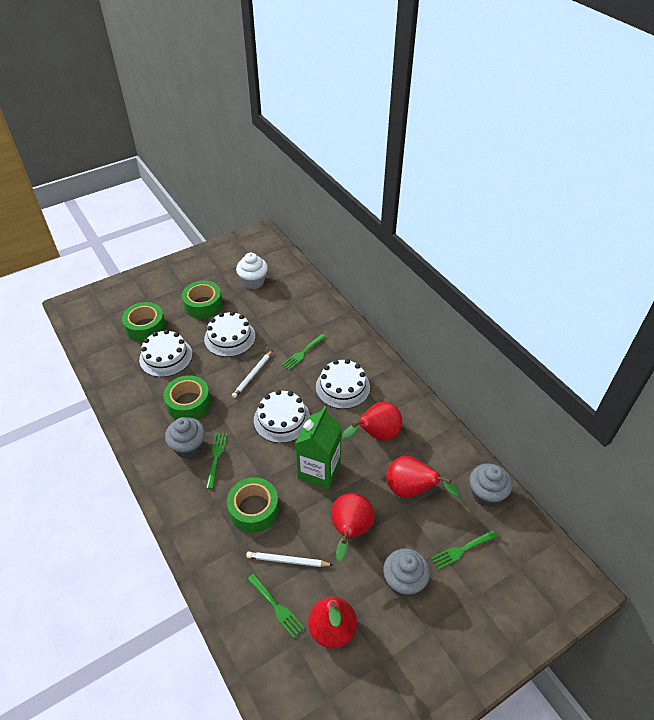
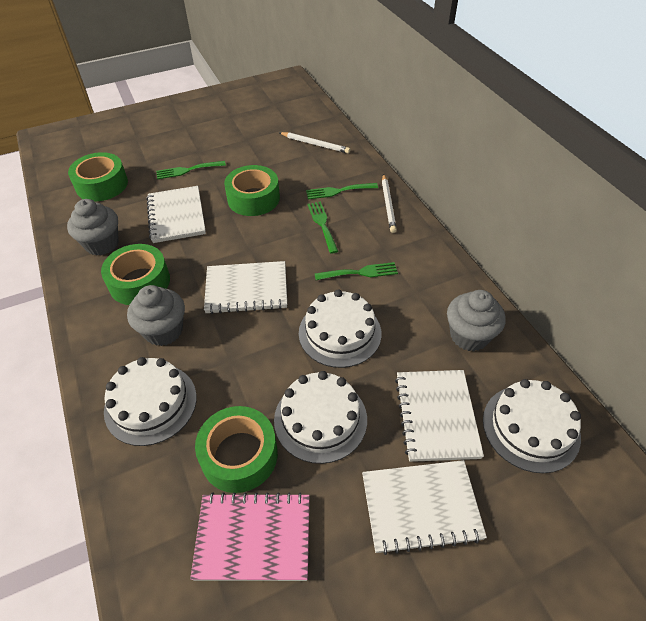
green carton: 1 -> 0
pink notebook: 0 -> 1
red pear: 4 -> 0
white cupcake: 1 -> 0
white notebook: 0 -> 4

